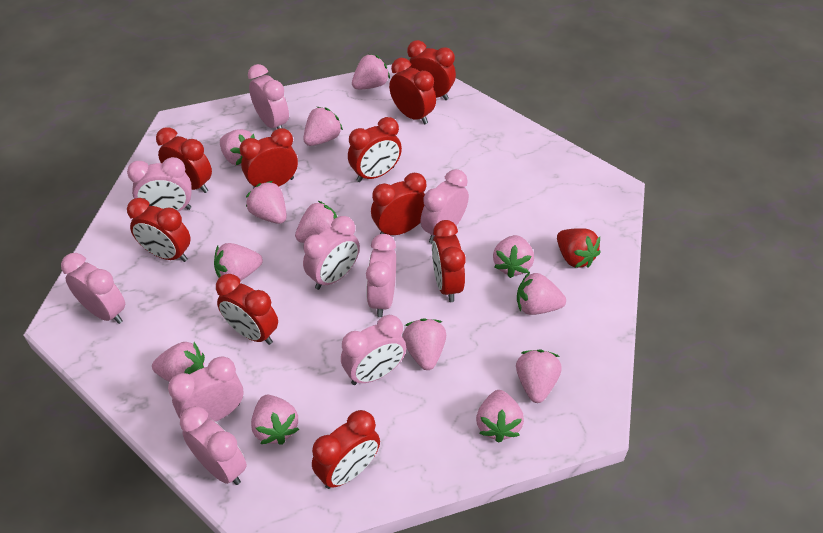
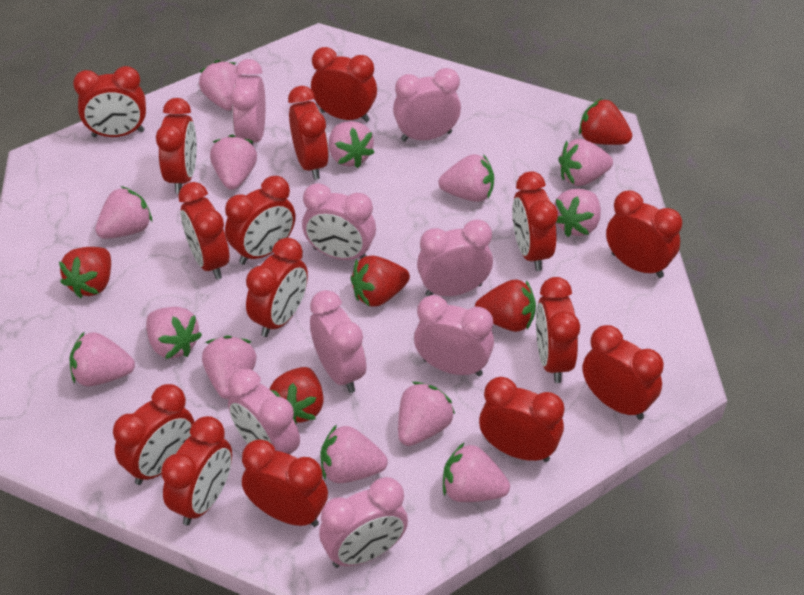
pink clock: 9 -> 8
red clock: 10 -> 15
red strawberry: 1 -> 5

